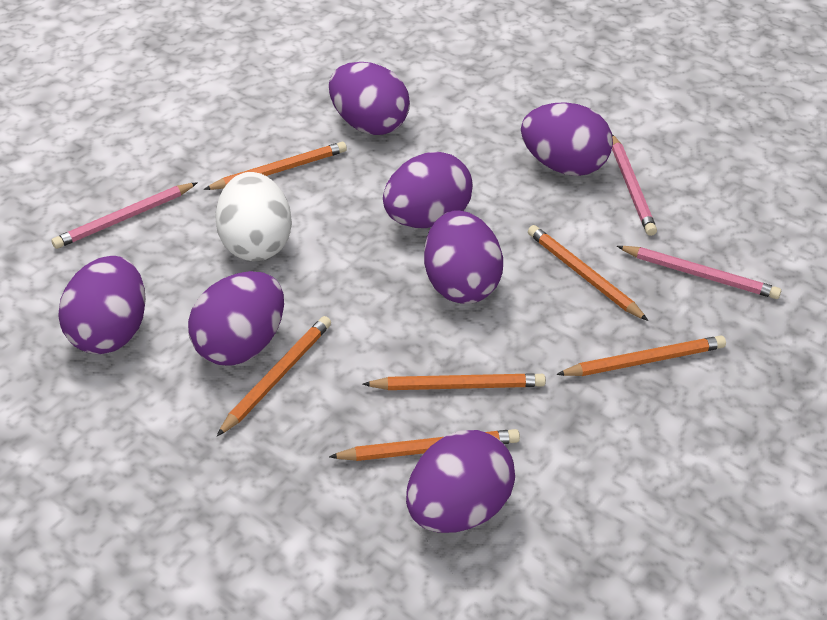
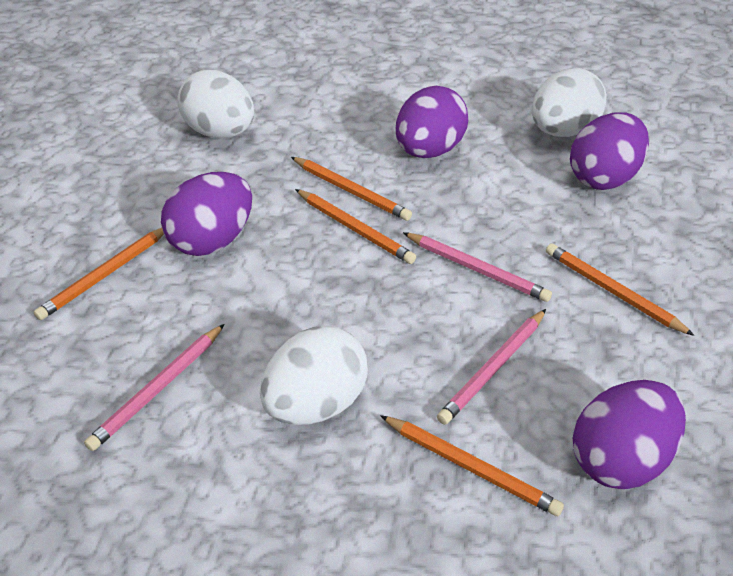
orange pencil: 6 -> 5
purple egg: 7 -> 4
white egg: 1 -> 3

